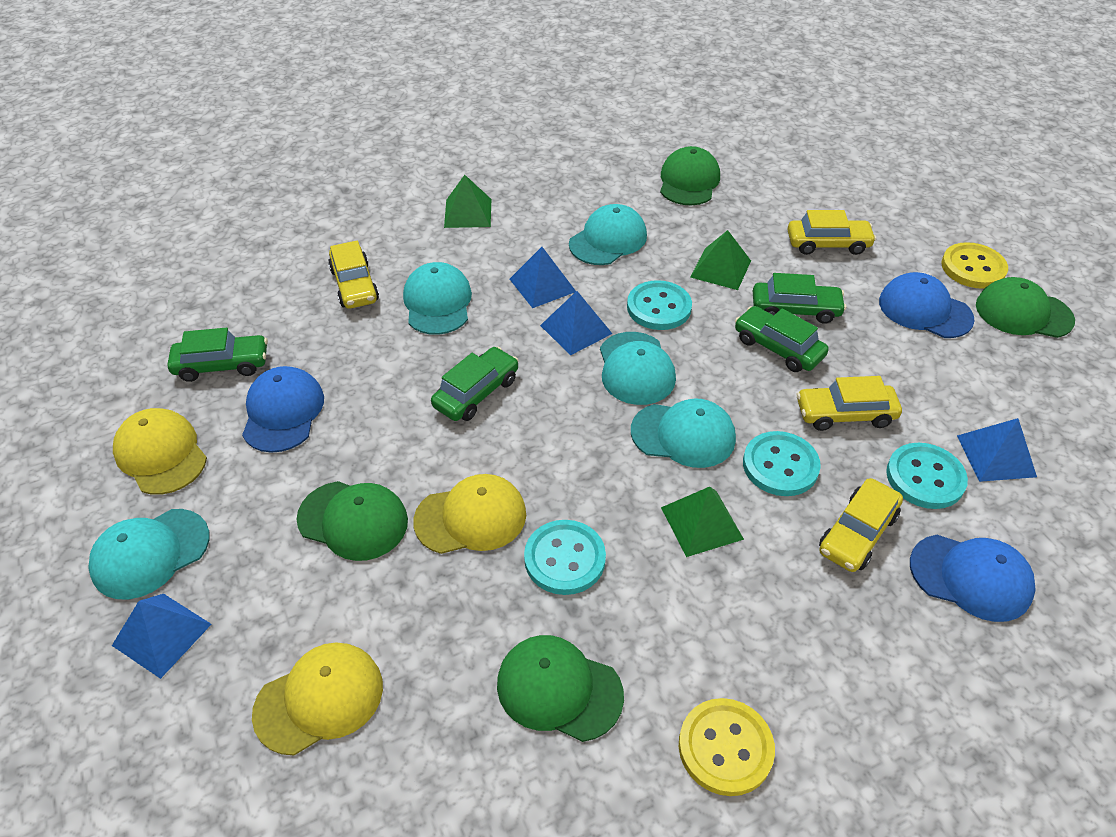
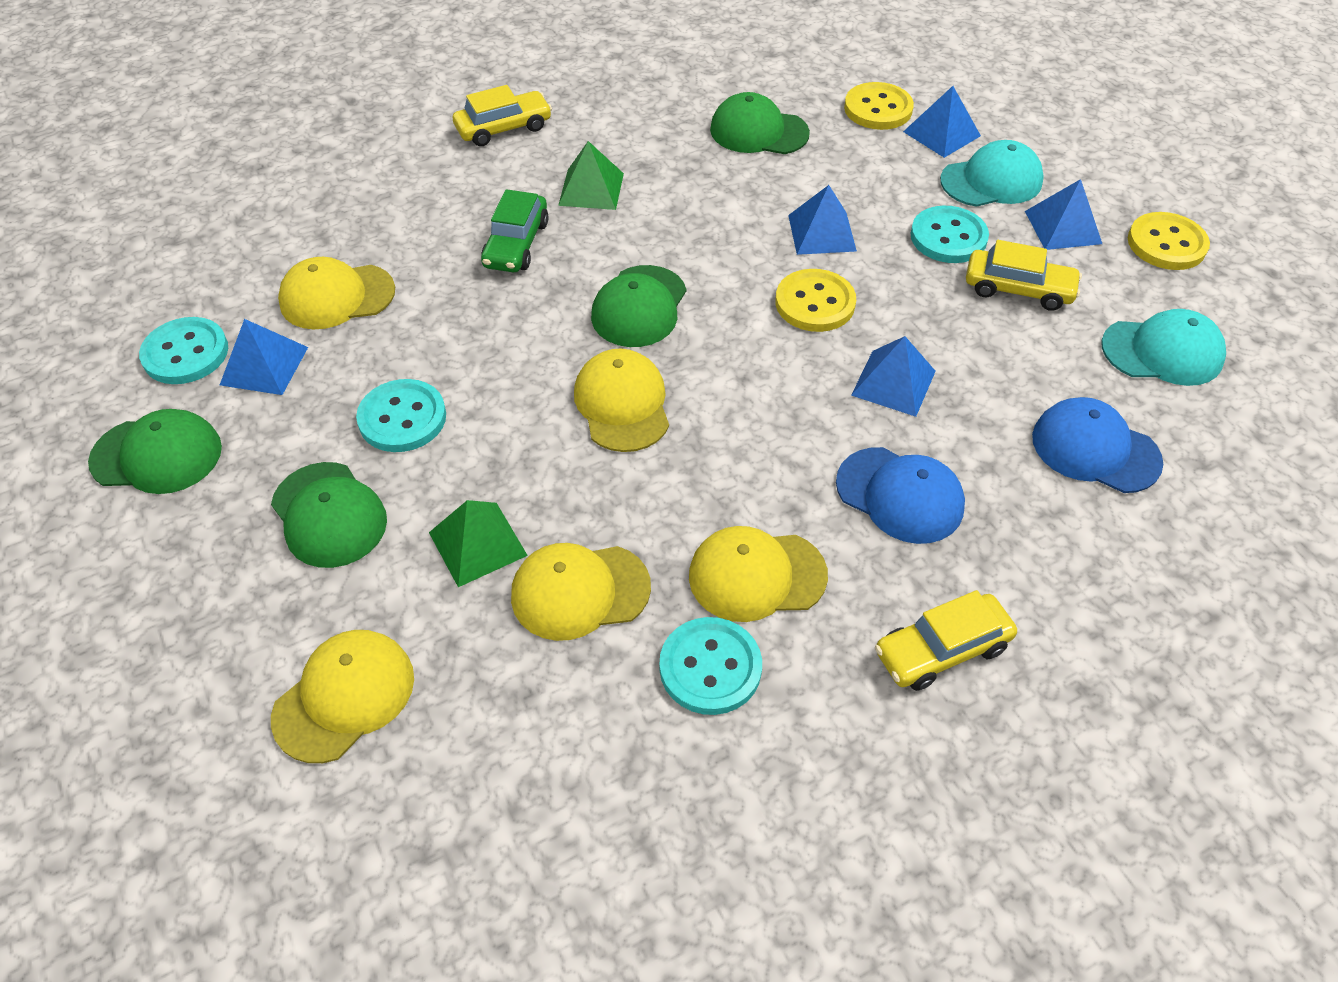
blue cap: 3 -> 2
blue pyramid: 4 -> 5
green car: 4 -> 1
green pyramid: 3 -> 2
turquoise cap: 5 -> 2
yellow button: 2 -> 3
yellow cap: 3 -> 5
yellow car: 4 -> 3

